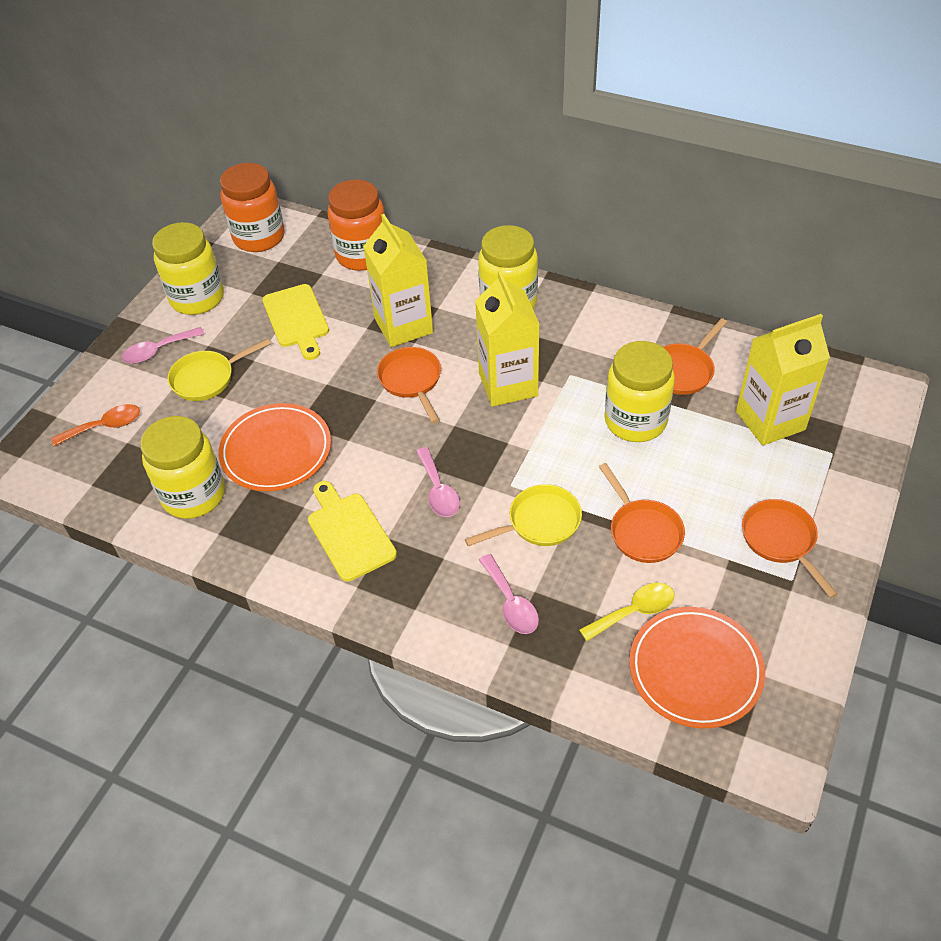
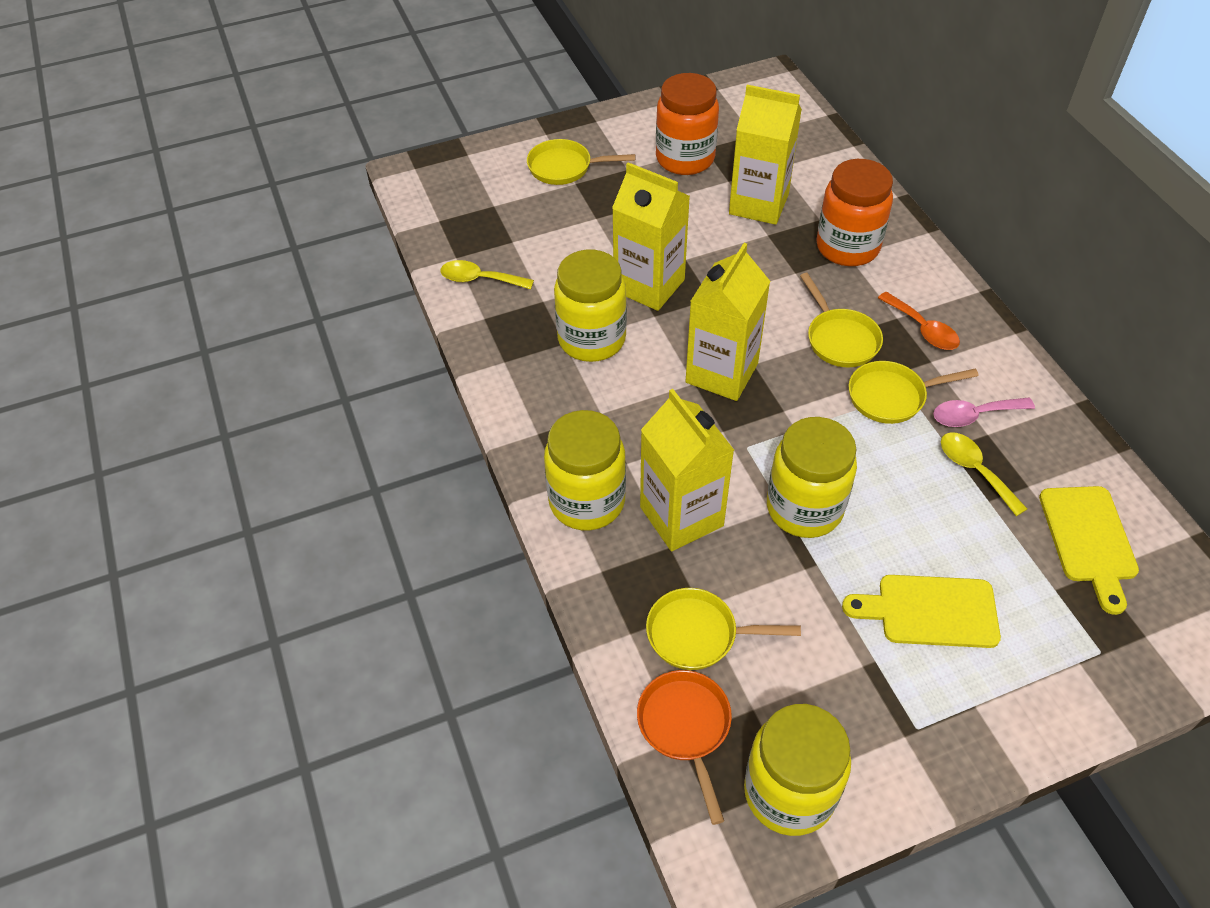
orange pan: 4 -> 1
orange plate: 2 -> 0
pink spoon: 3 -> 1
yellow carton: 3 -> 4
yellow pan: 2 -> 4
yellow spoon: 1 -> 2

